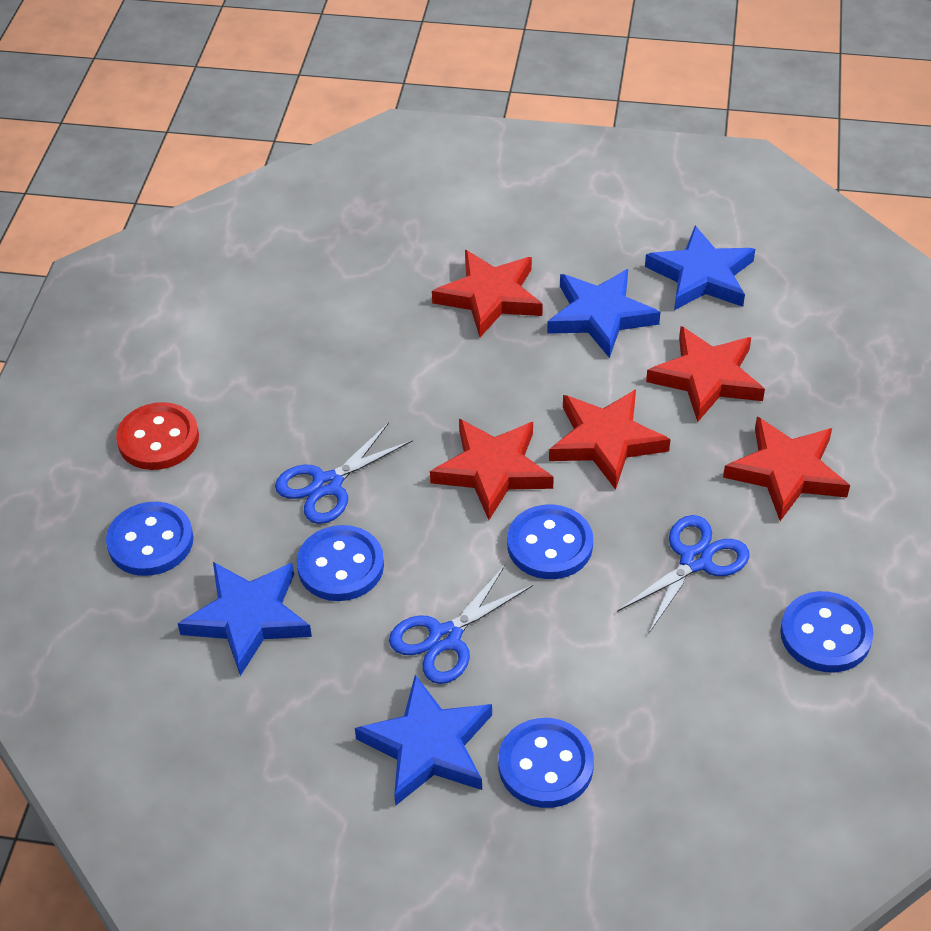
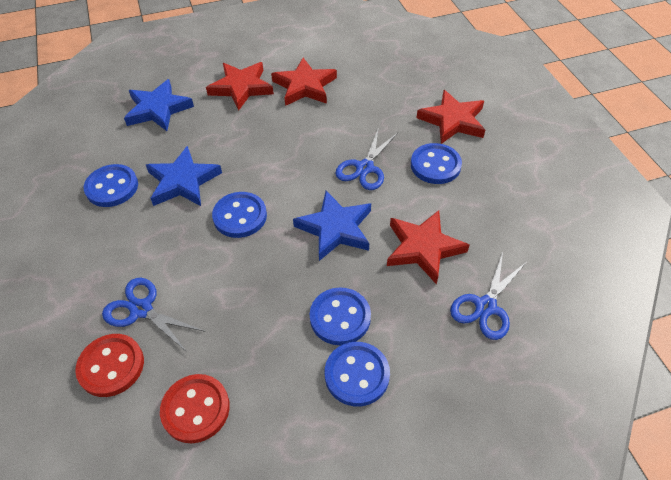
blue star: 4 -> 3
red button: 1 -> 2
red star: 5 -> 4

